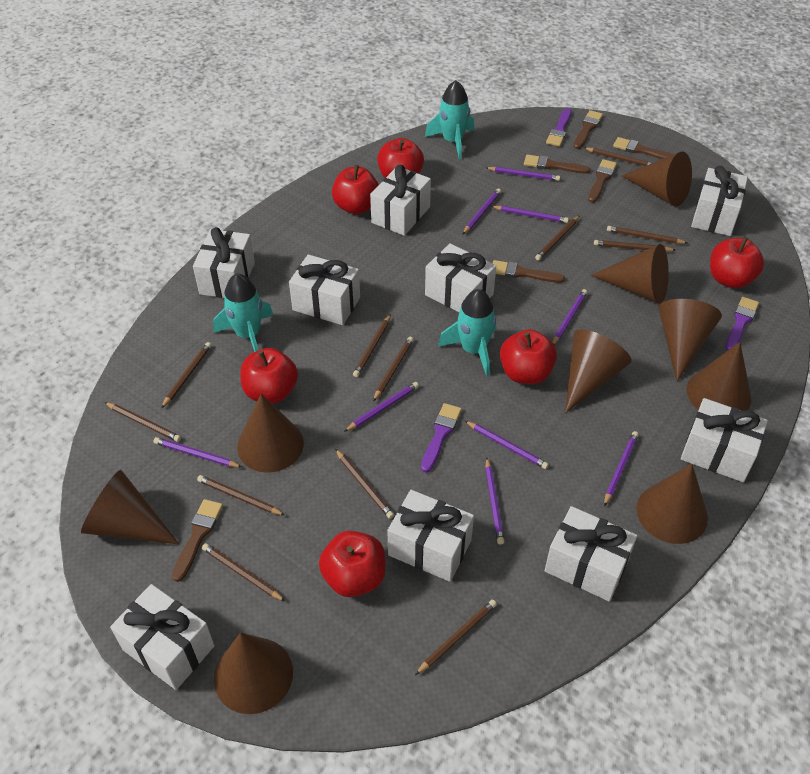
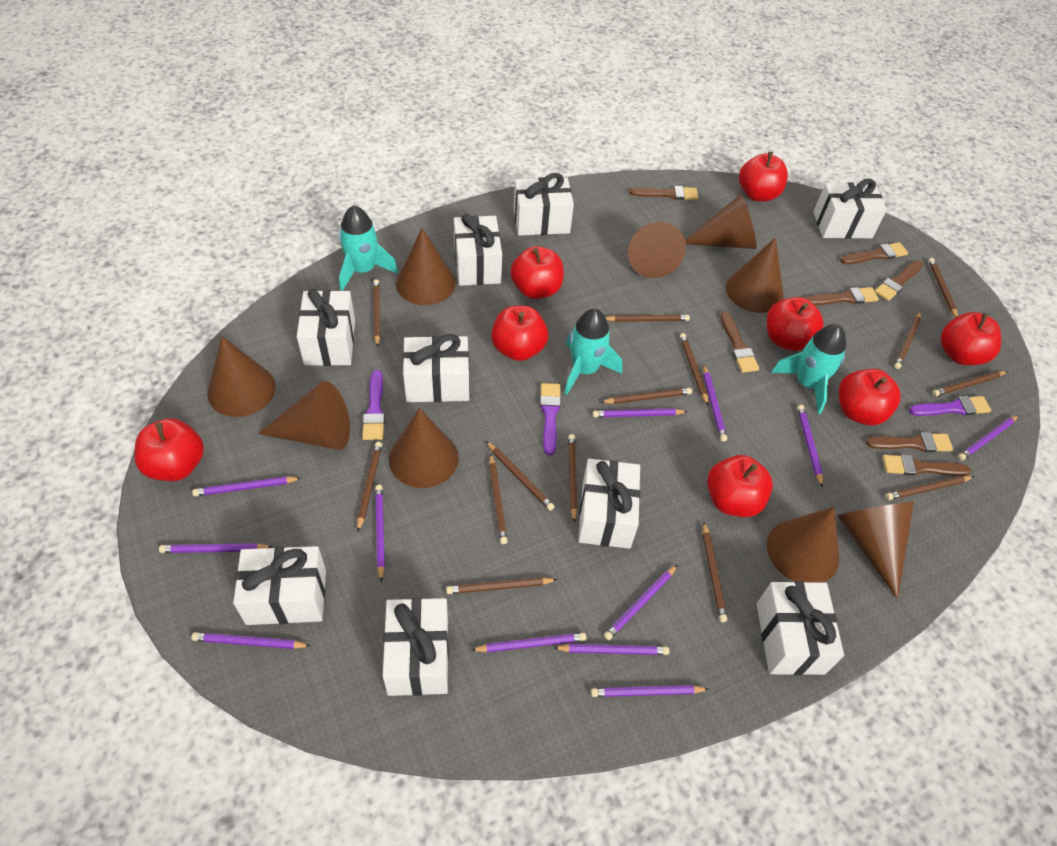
brown brush: 6 -> 7
brown pencil: 12 -> 14
purple pencil: 9 -> 12
red apple: 6 -> 8

